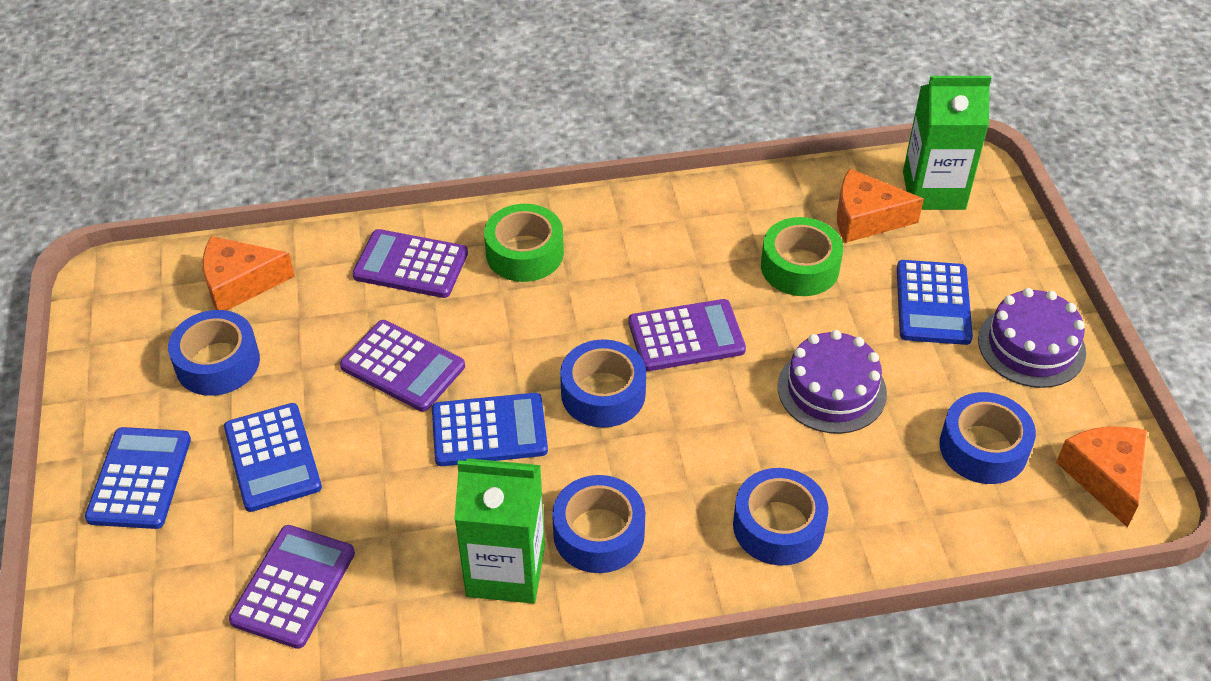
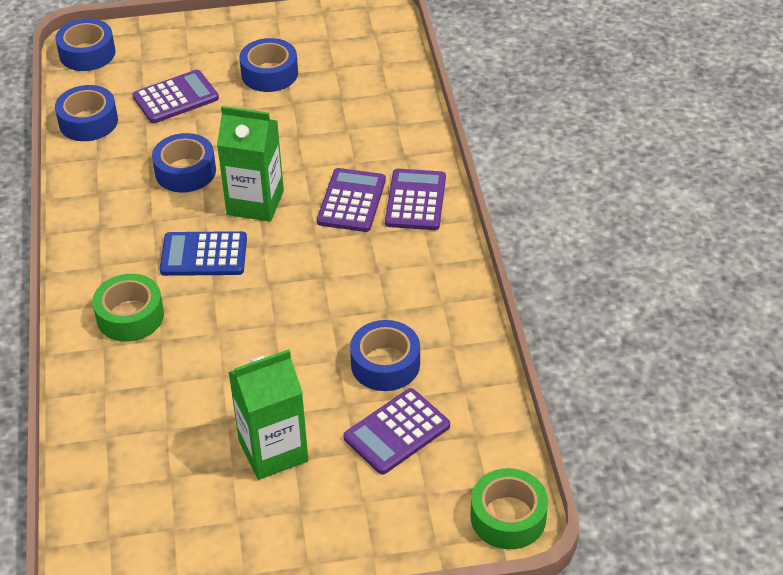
blue calculator: 4 -> 1
orange cheese: 3 -> 0
purple cake: 2 -> 0

